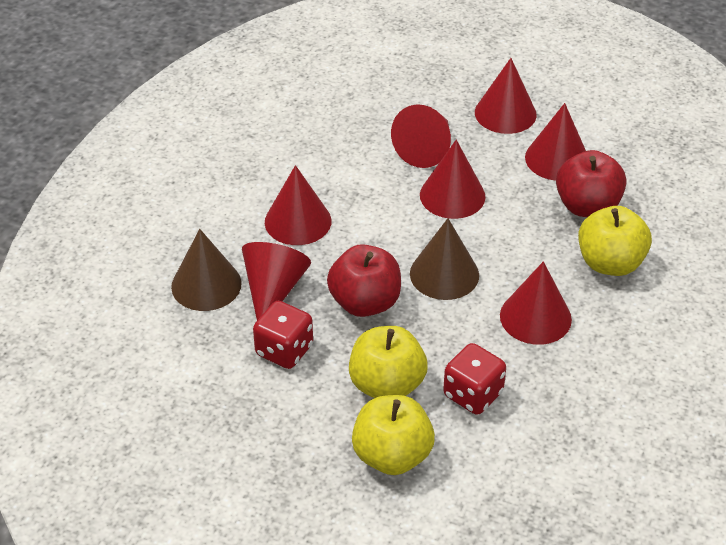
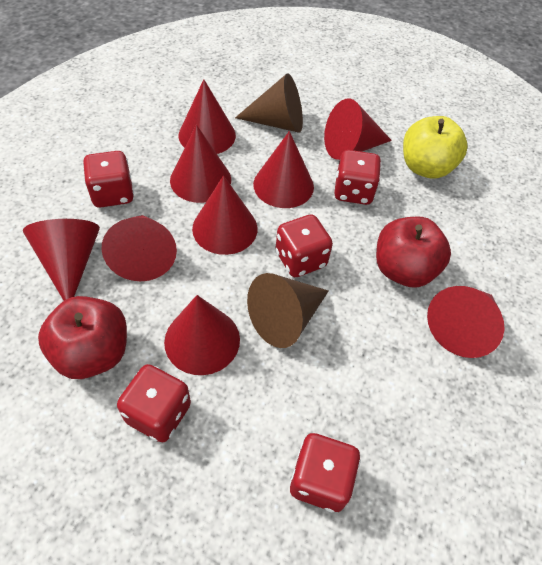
red cone: 7 -> 9
red dice: 2 -> 5
yellow apple: 3 -> 1

